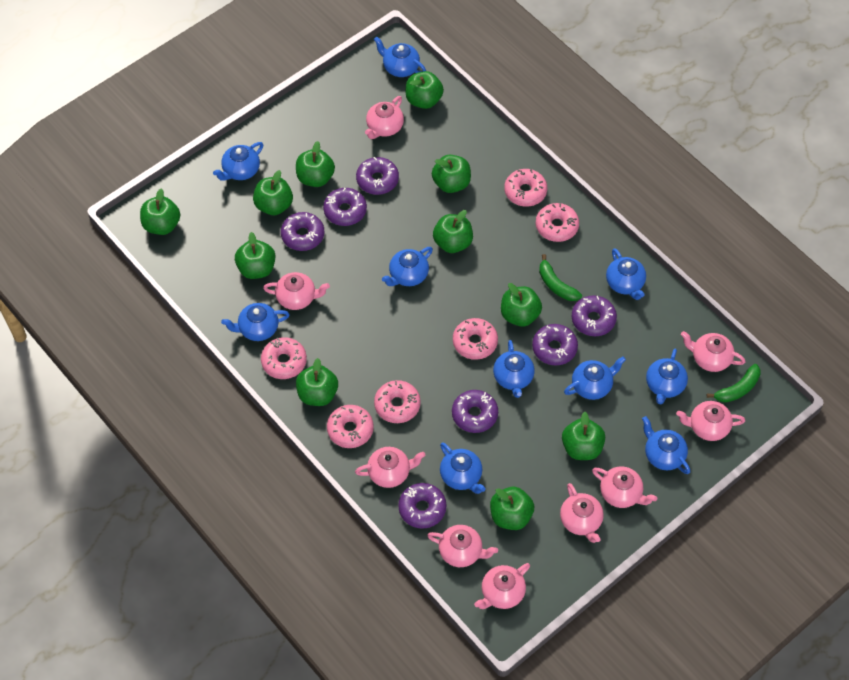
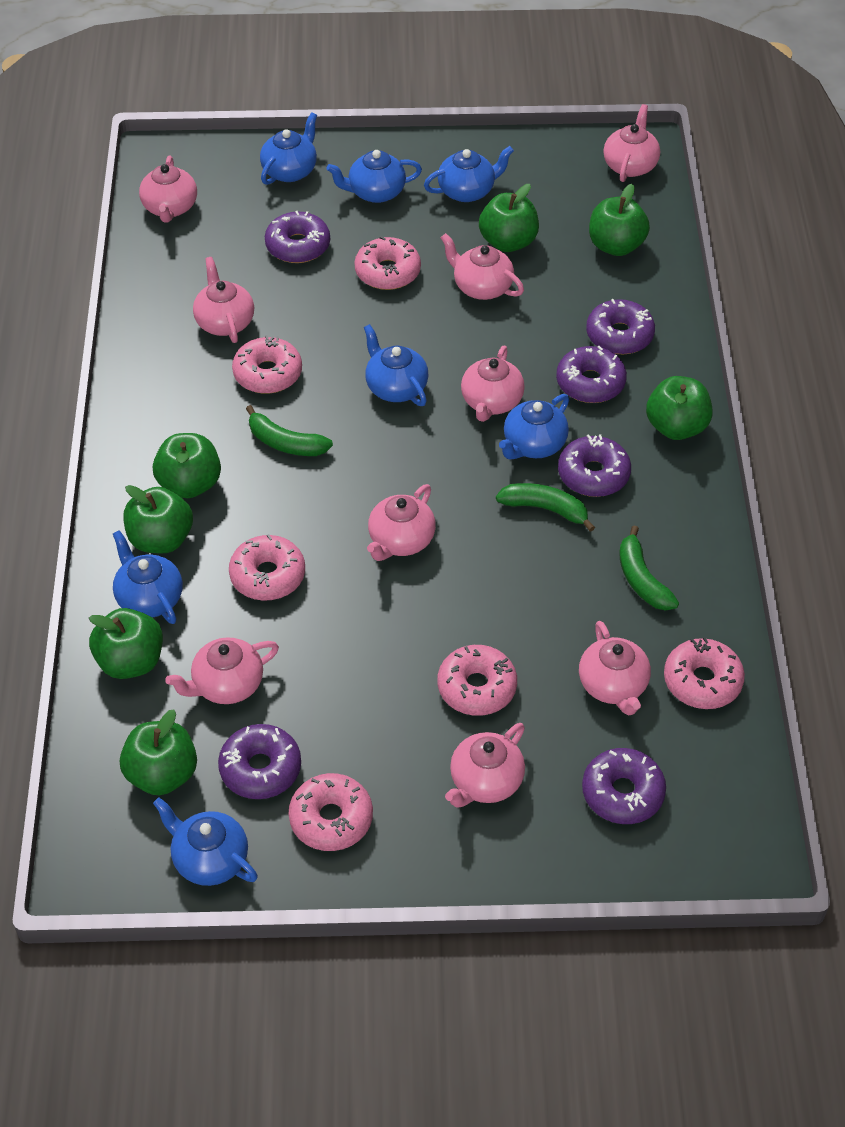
blue teapot: 10 -> 7
green apple: 11 -> 7
green banana: 2 -> 3
purple donut: 7 -> 6

